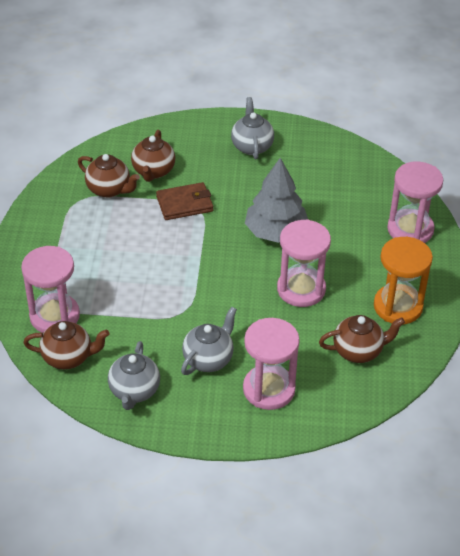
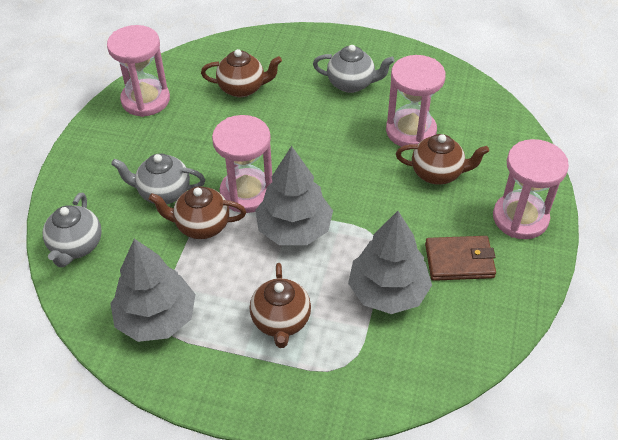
grey tree: 1 -> 3
orange hourglass: 1 -> 0

